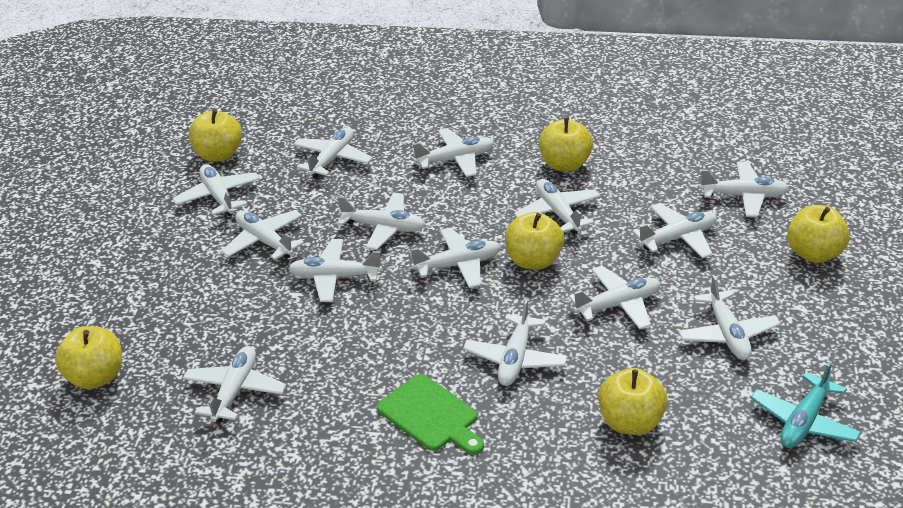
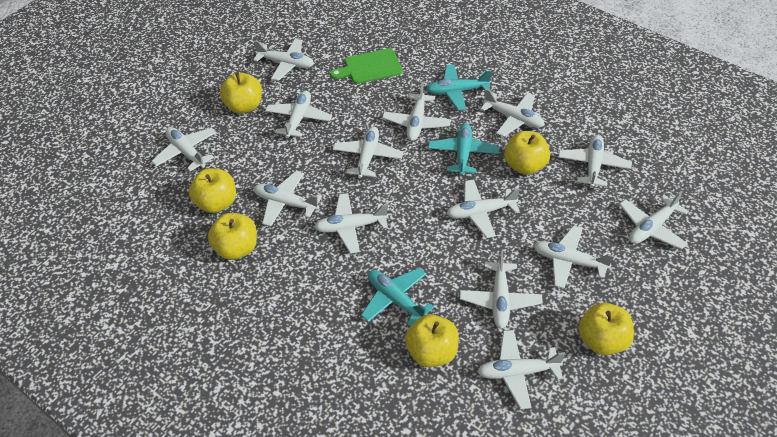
turquoise plane: 1 -> 3

